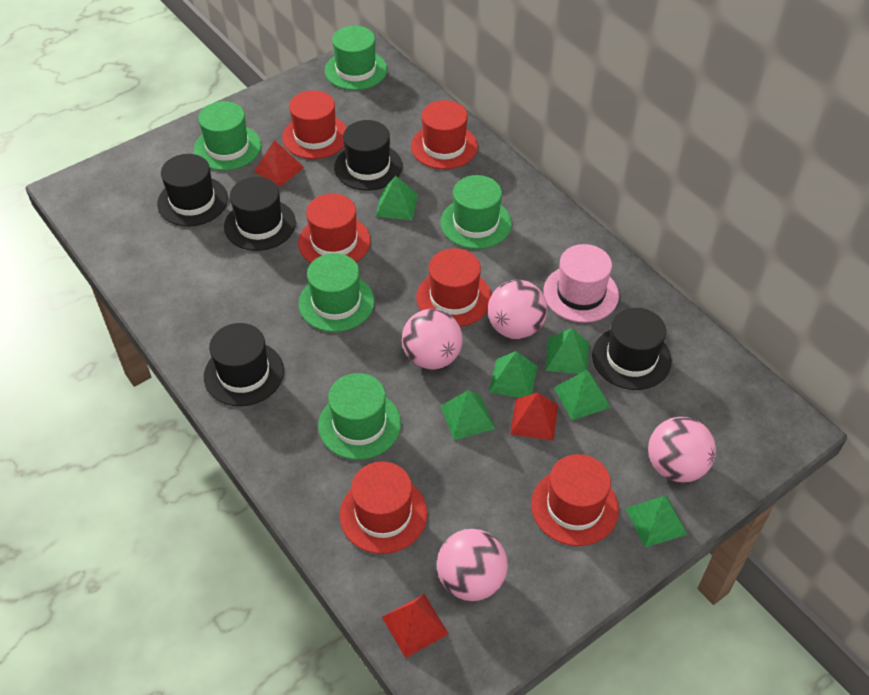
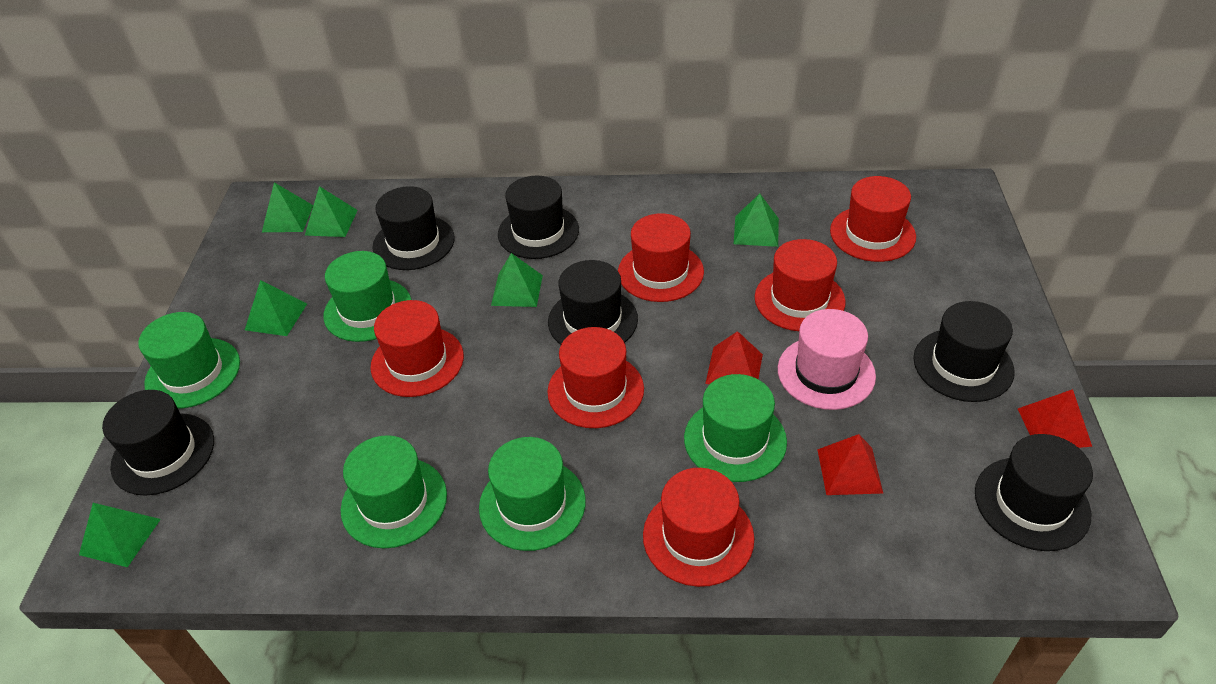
black hat: 5 -> 6
pink ball: 4 -> 0

